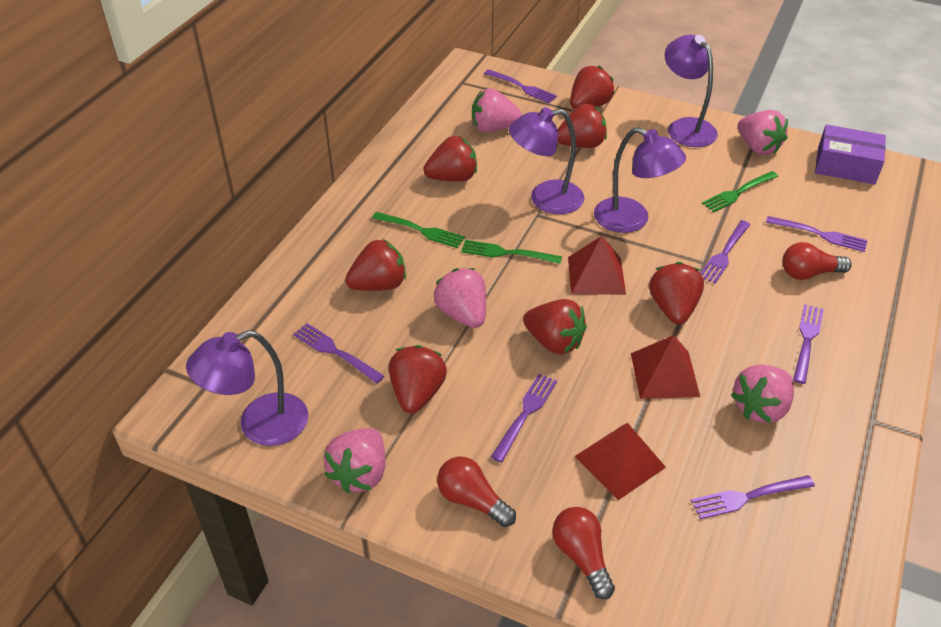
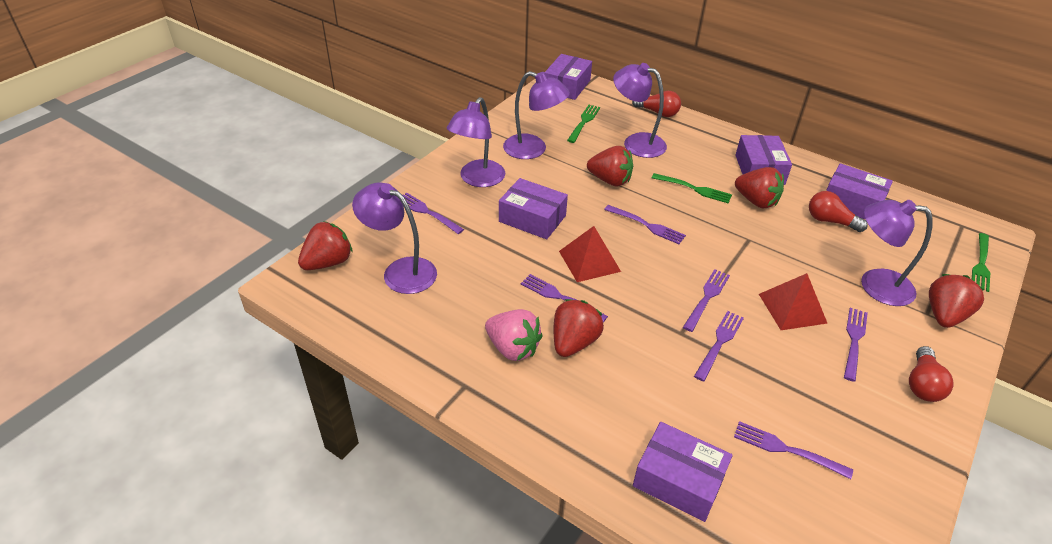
pink strawberry: 5 -> 1
purple box: 1 -> 5
purple lamp: 4 -> 5
red pyramid: 3 -> 2
red strawberry: 7 -> 5

